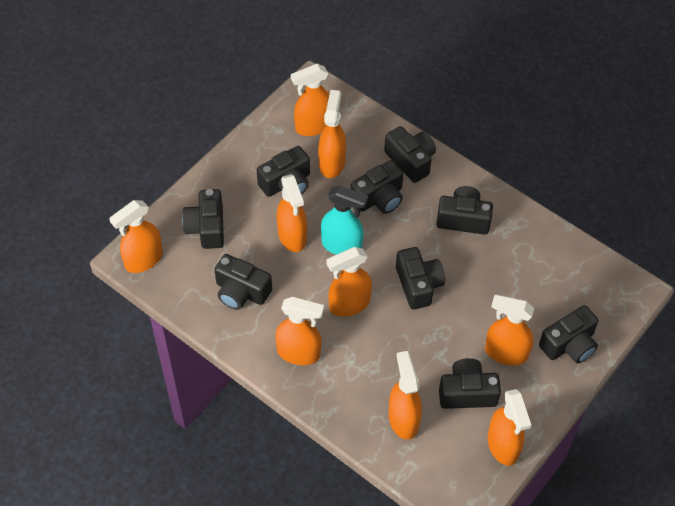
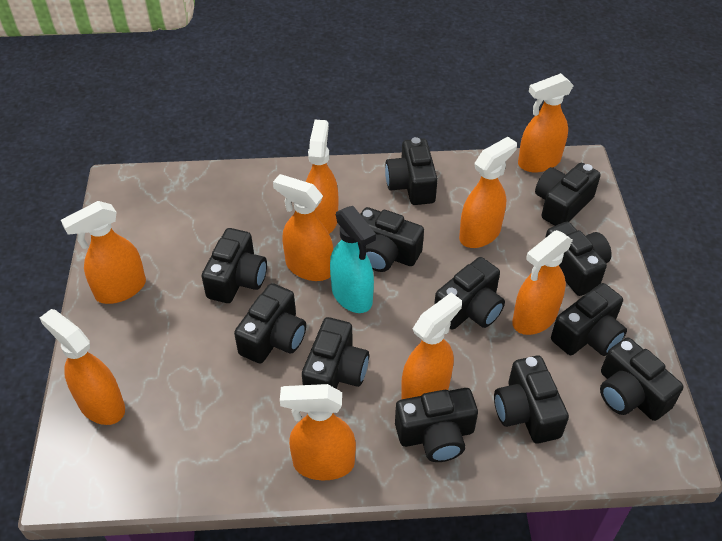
black camera: 9 -> 12

